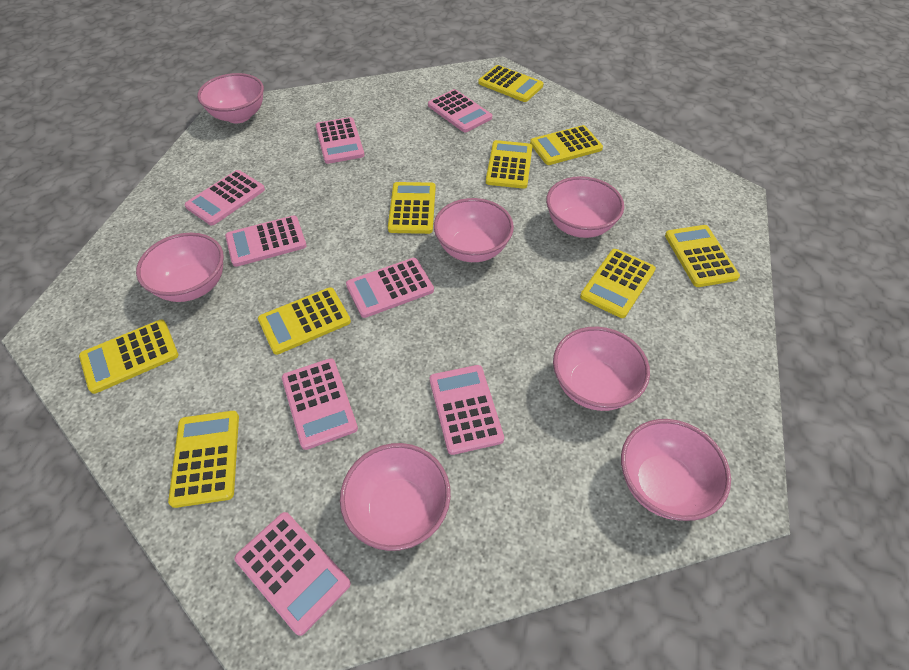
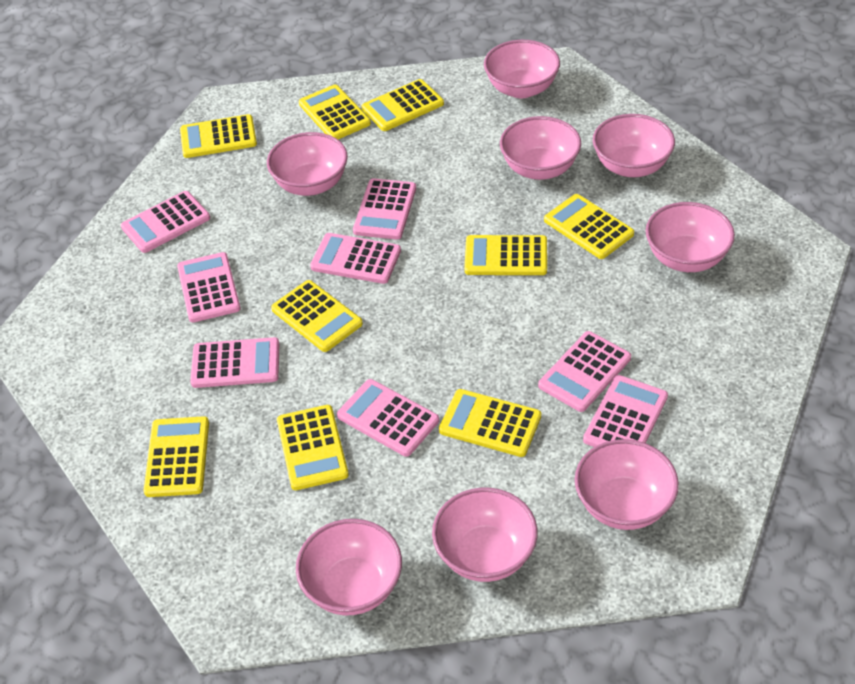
pink bowl: 7 -> 8

